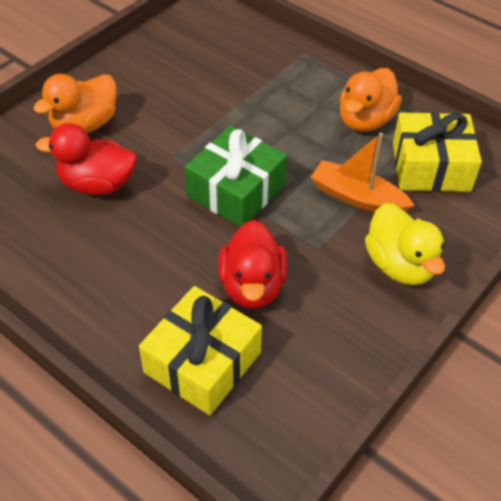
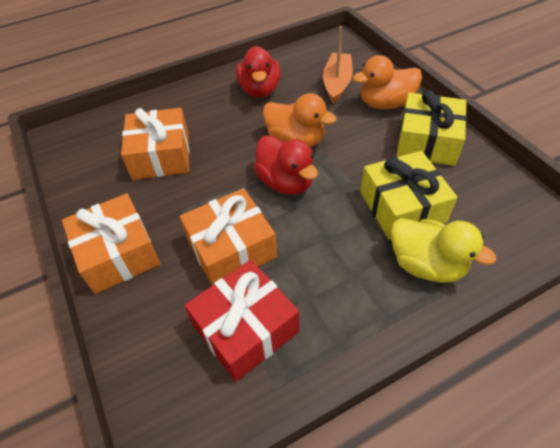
green gift: 1 -> 0
orange gift: 0 -> 3
red gift: 0 -> 1

